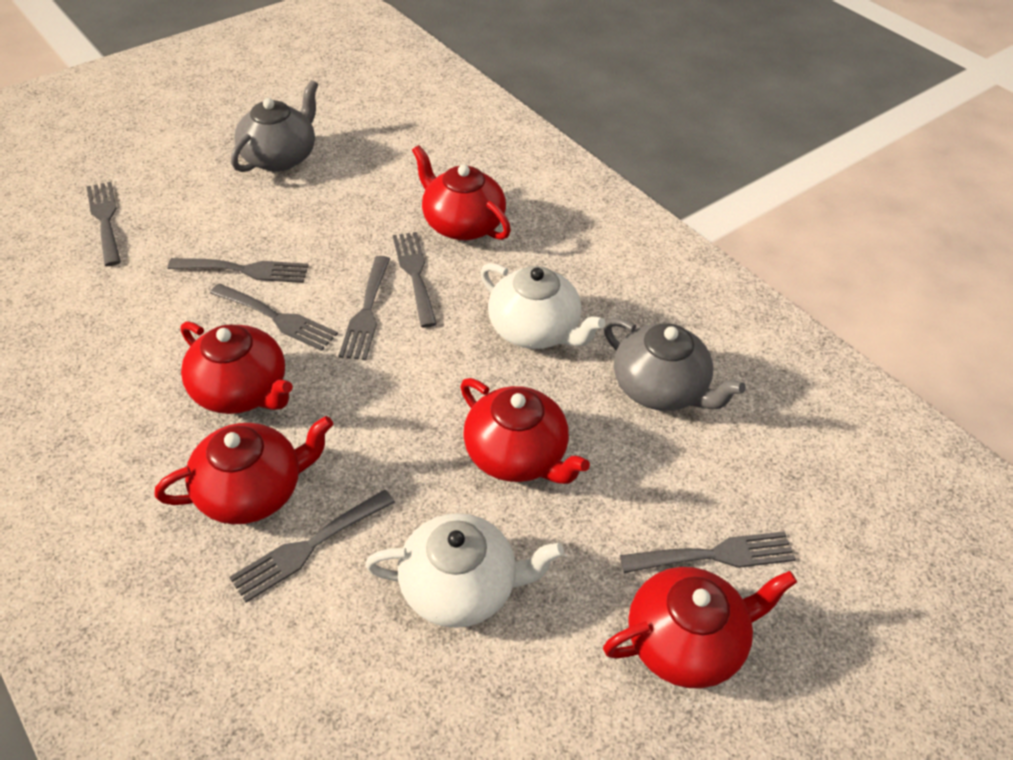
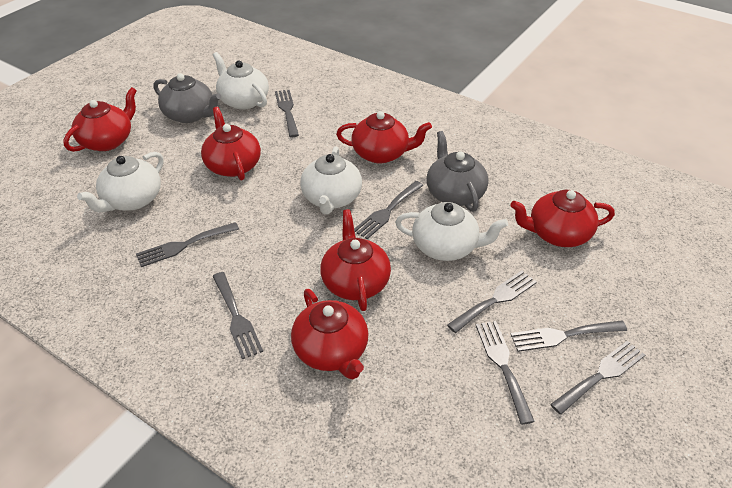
grey fork: 7 -> 8
red teapot: 5 -> 6
white teapot: 2 -> 4

